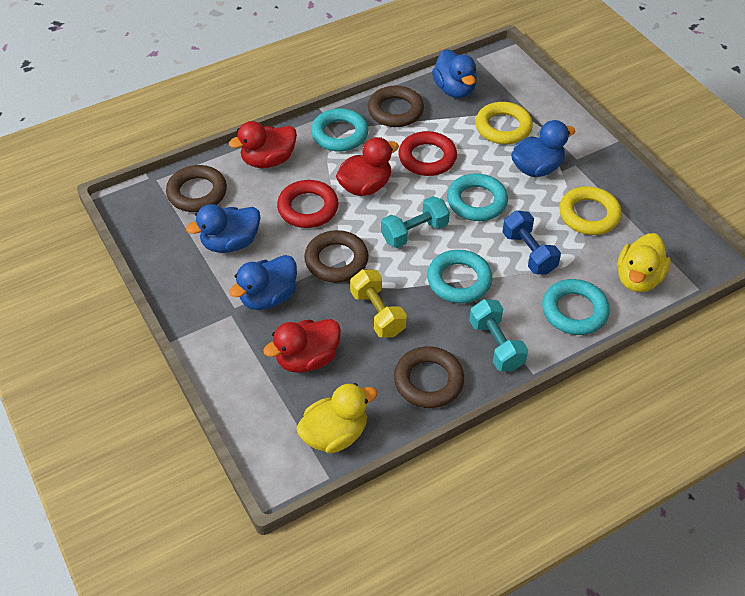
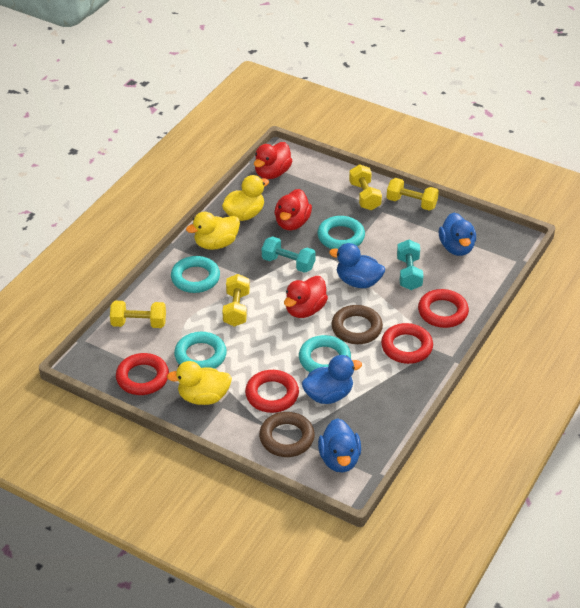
blue dumbbell: 1 -> 0
brown ring: 4 -> 2
red ring: 2 -> 4
yellow duck: 2 -> 3
yellow dumbbell: 1 -> 4
yellow ring: 2 -> 0

